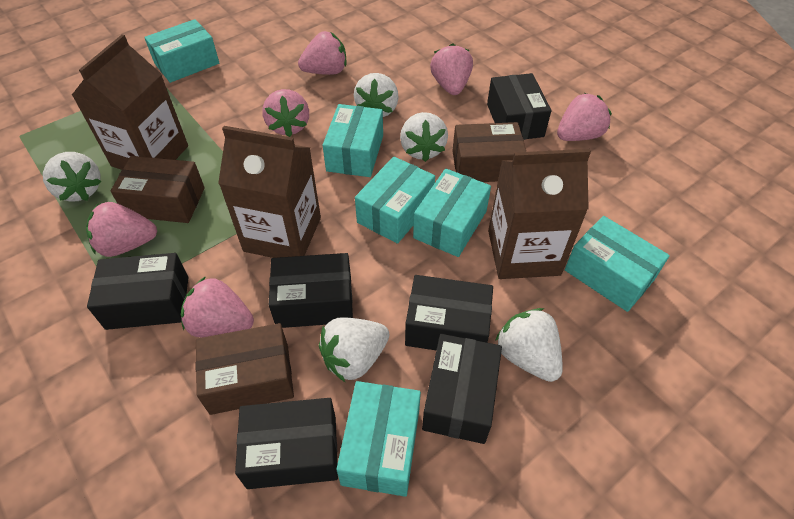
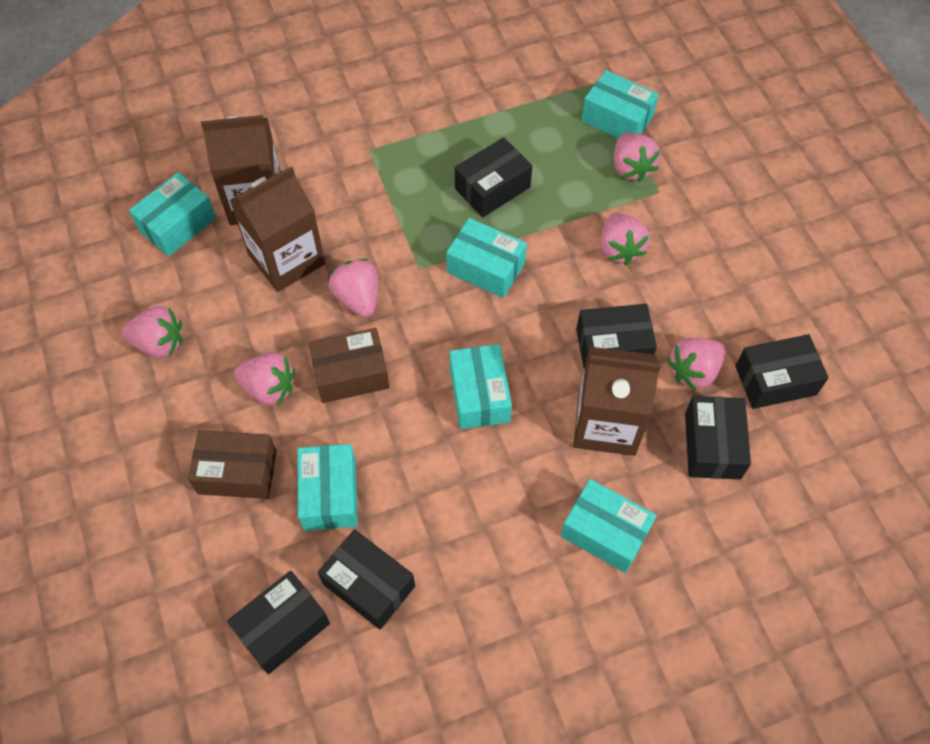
brown box: 3 -> 2
white strawberry: 5 -> 0

